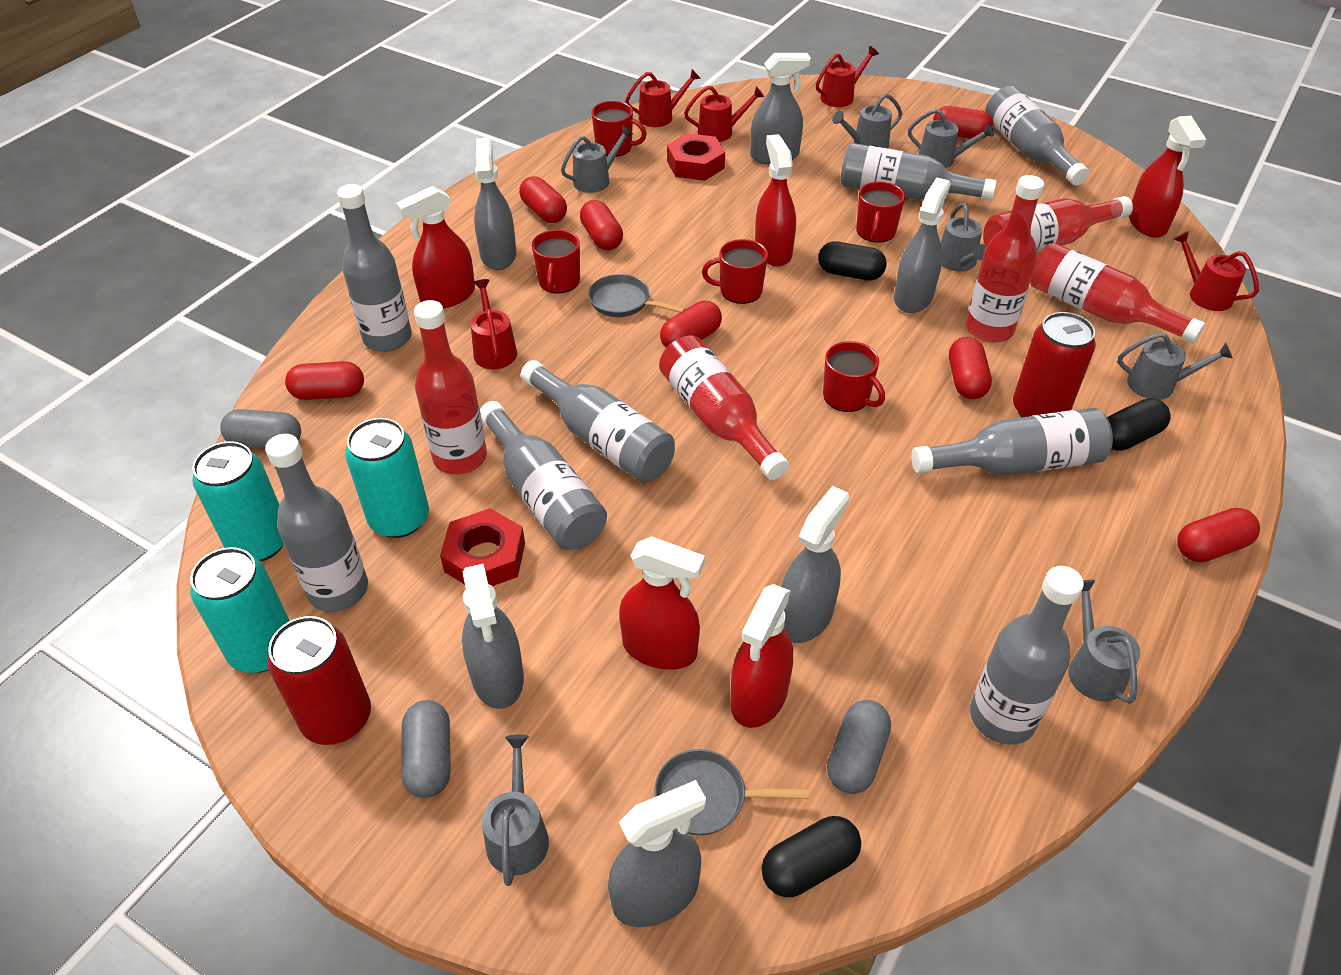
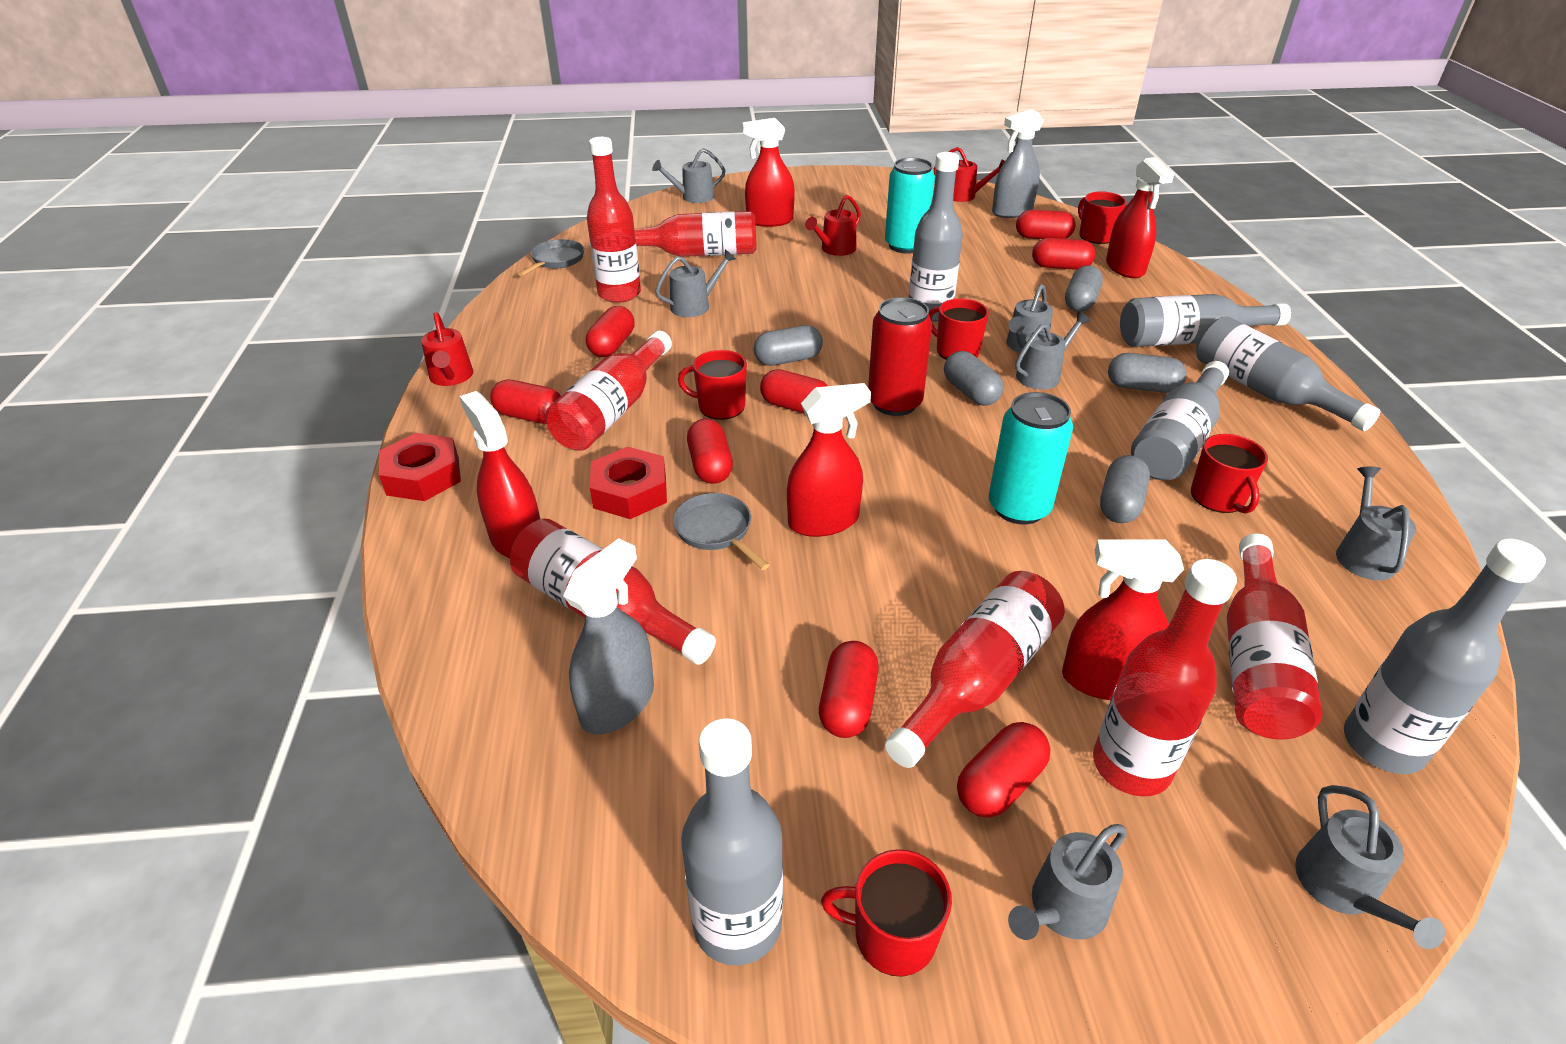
black capsule: 3 -> 0
grey bottle: 8 -> 6
grey capsule: 3 -> 5
grey spray bottle: 6 -> 2
red bottle: 5 -> 7
red can: 2 -> 1
red capsule: 7 -> 8
red watering can: 5 -> 3
turquoise can: 3 -> 2

